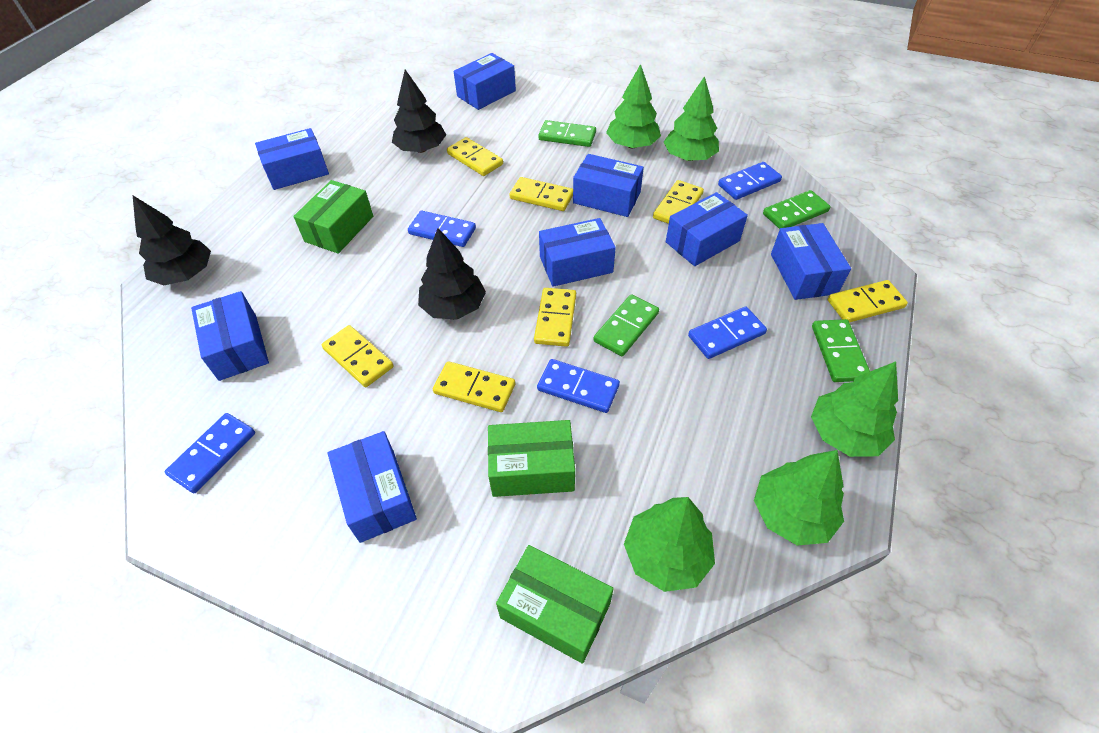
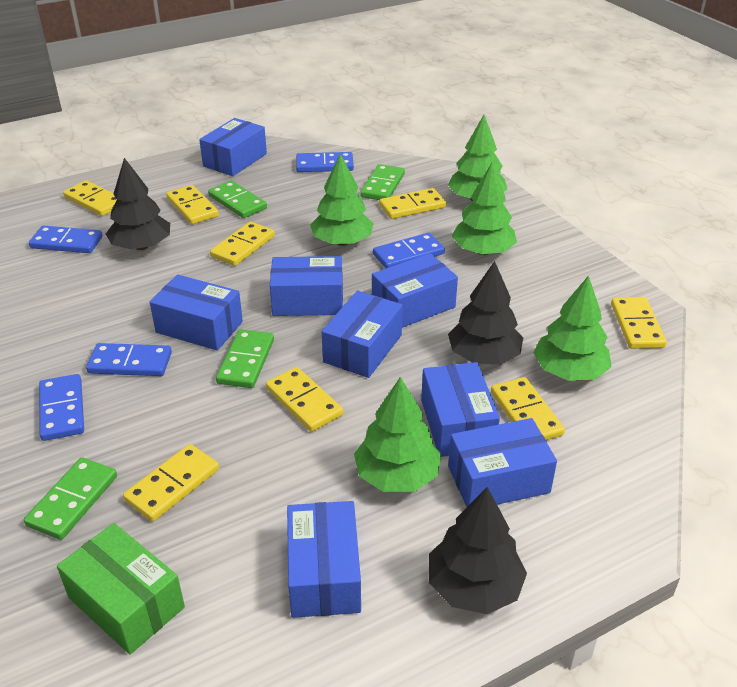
green box: 3 -> 1
yellow domino: 7 -> 8

